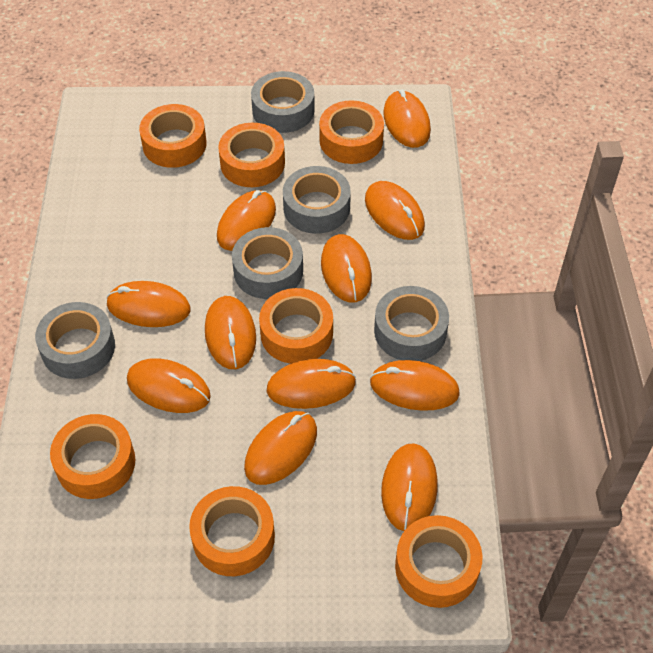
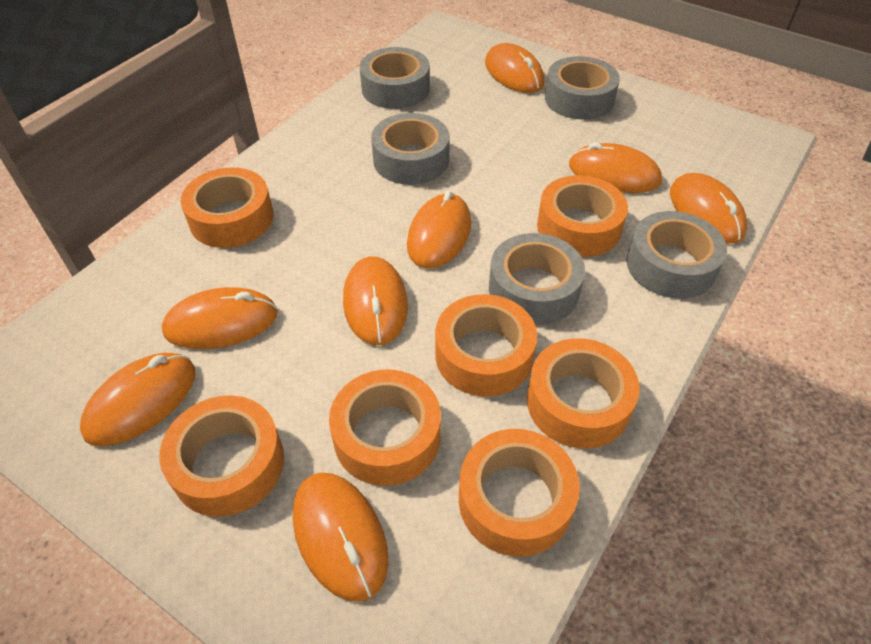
orange mouse: 11 -> 8

